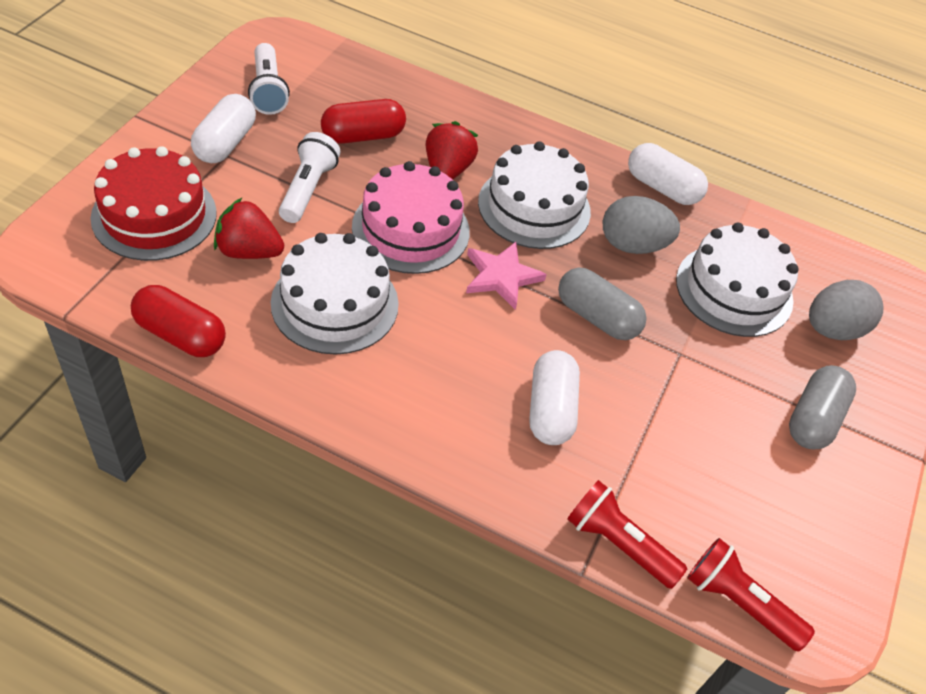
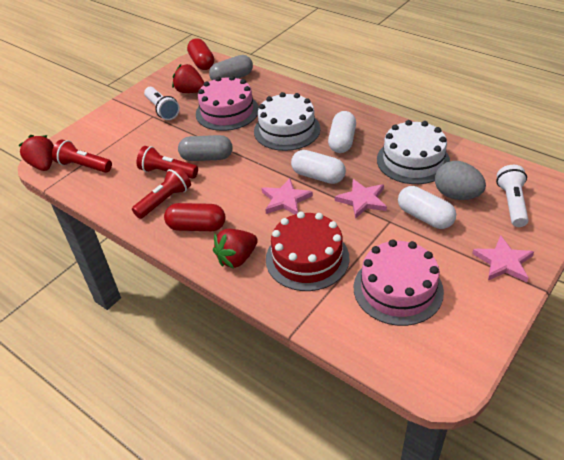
grey egg: 2 -> 1
pink cake: 1 -> 2
pink star: 1 -> 3
red flashlight: 2 -> 3
red strawberry: 2 -> 3
white cake: 3 -> 2

